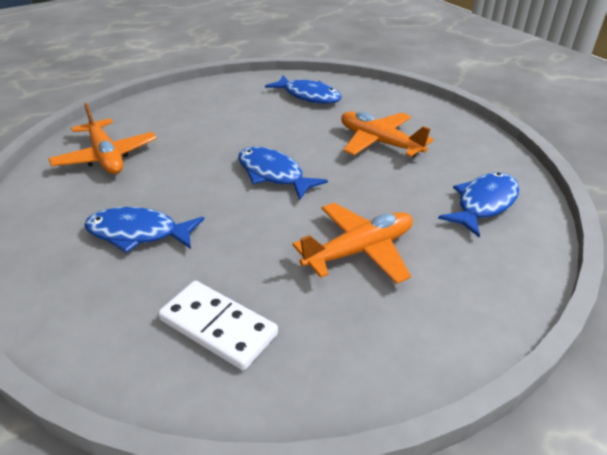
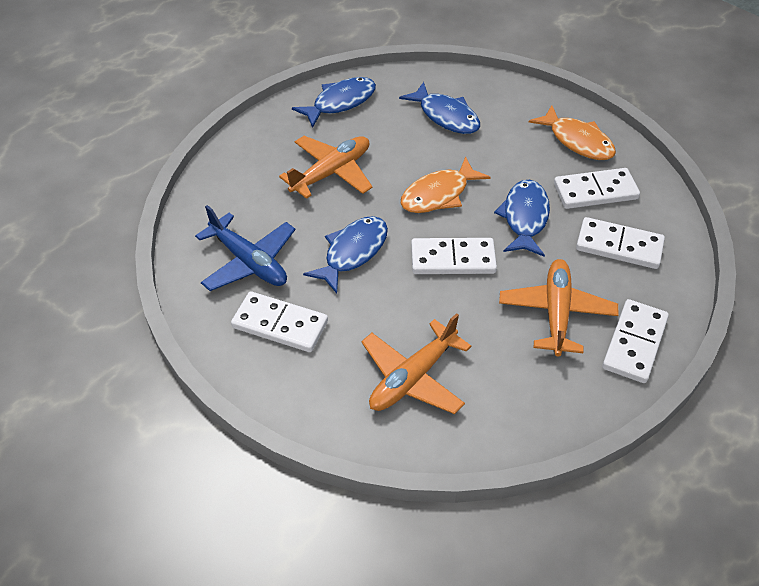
blue plane: 0 -> 1
orange fish: 0 -> 2
white domino: 1 -> 5

